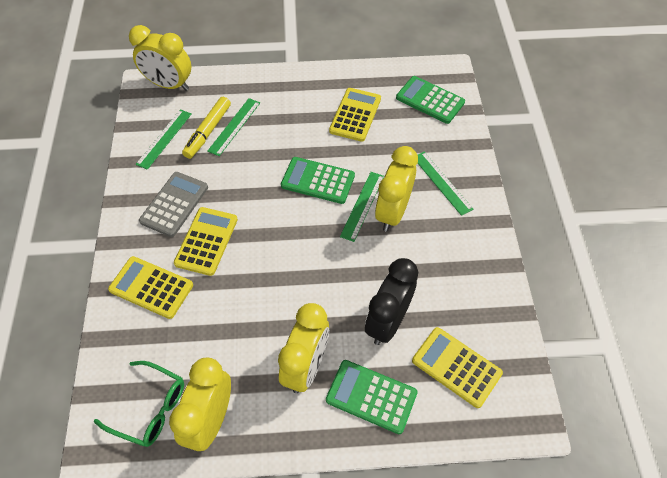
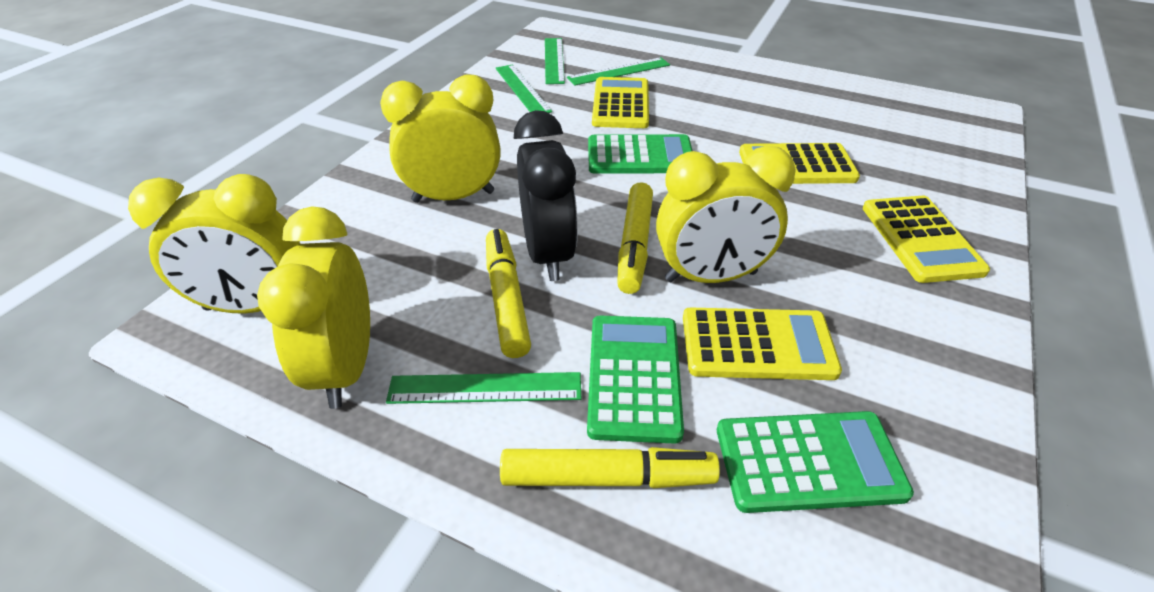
green glasses: 1 -> 0
grey calculator: 1 -> 0
yellow marker: 1 -> 3

